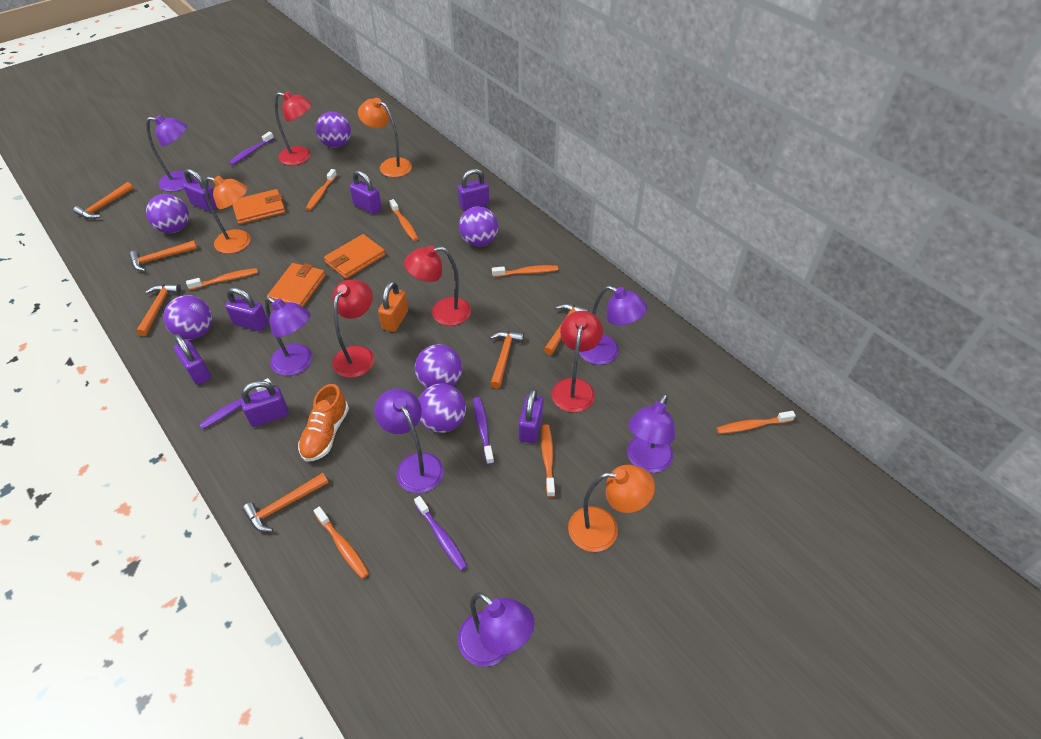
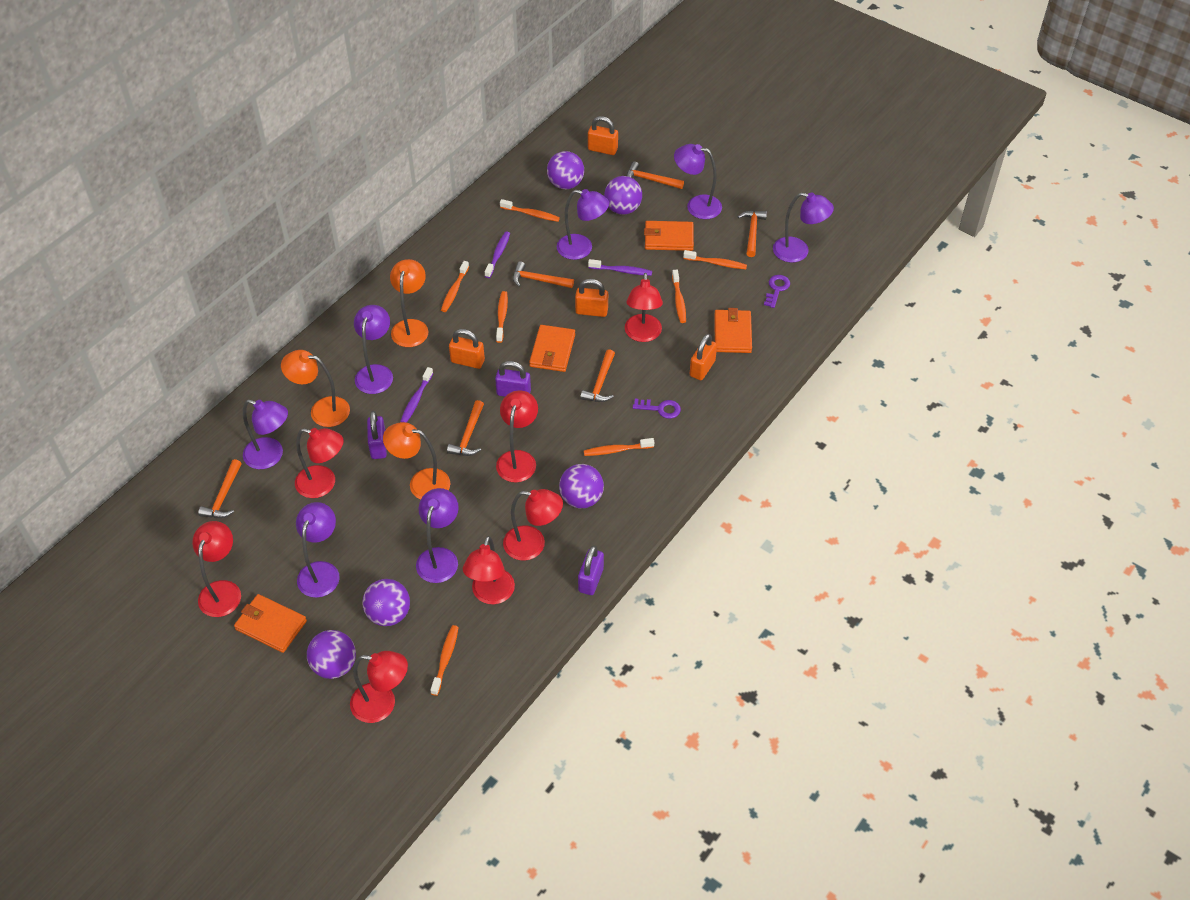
orange padlock: 1 -> 4
orange shoe: 1 -> 0
orange wallet: 3 -> 4
purple ball: 6 -> 5
purple key: 0 -> 2
purple lamp: 6 -> 7
purple padlock: 7 -> 3
purple toothbrush: 4 -> 3
red lamp: 4 -> 7

